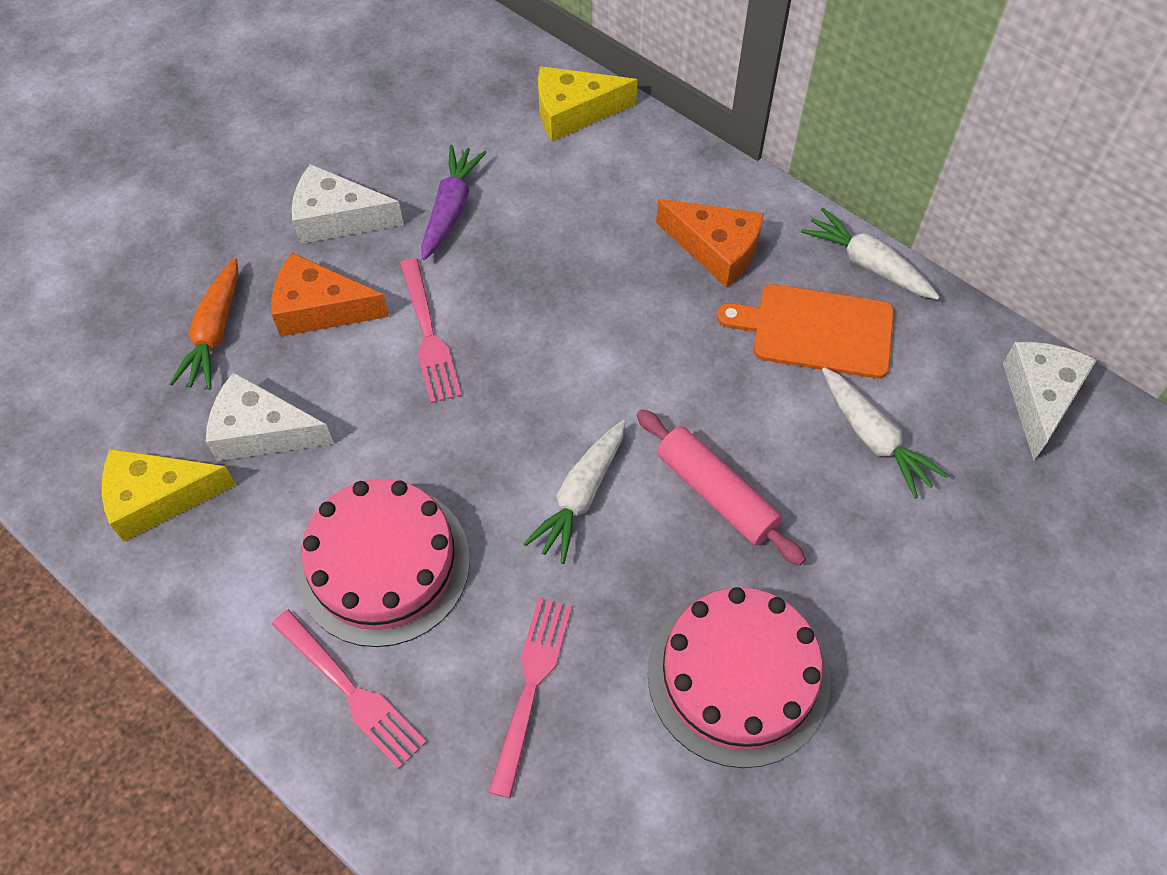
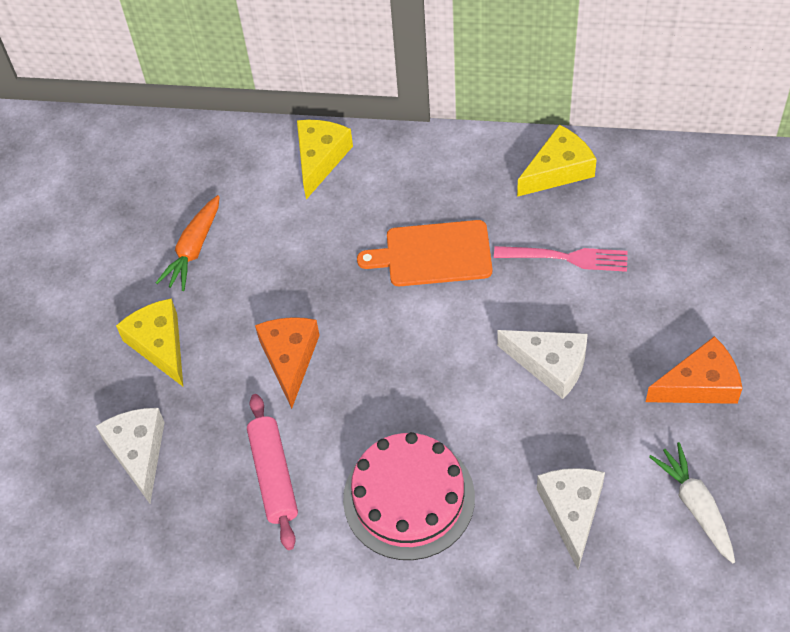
pink cake: 2 -> 1
pink fork: 3 -> 1
purple carrot: 1 -> 0
white carrot: 3 -> 1
yellow cheese: 2 -> 3

